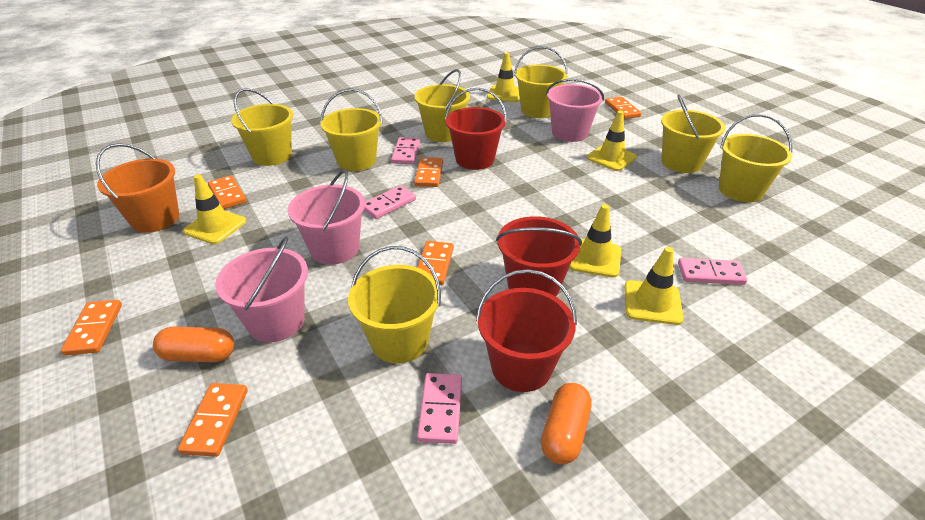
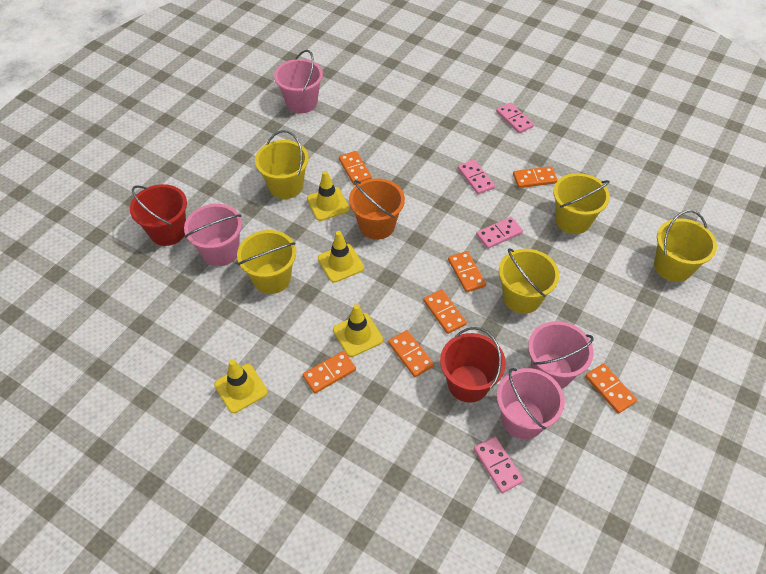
orange capsule: 2 -> 0
orange domino: 6 -> 7
pink bucket: 3 -> 4
red bucket: 3 -> 2
yellow bucket: 7 -> 5
yellow traffic cone: 5 -> 4

